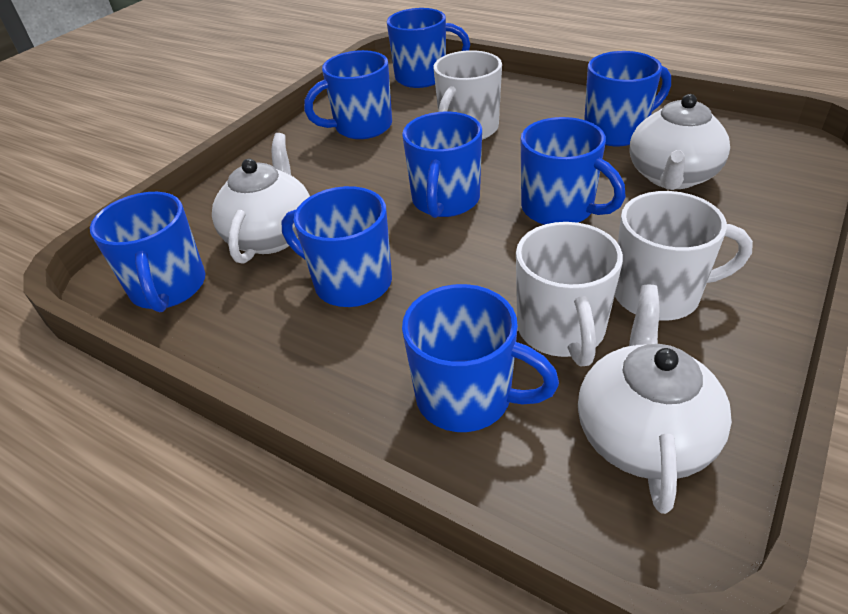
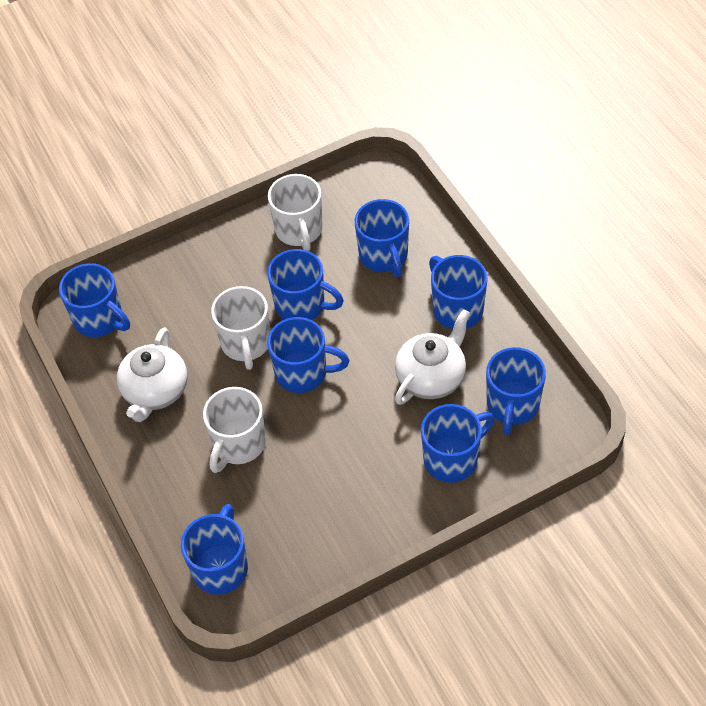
white teapot: 3 -> 2

